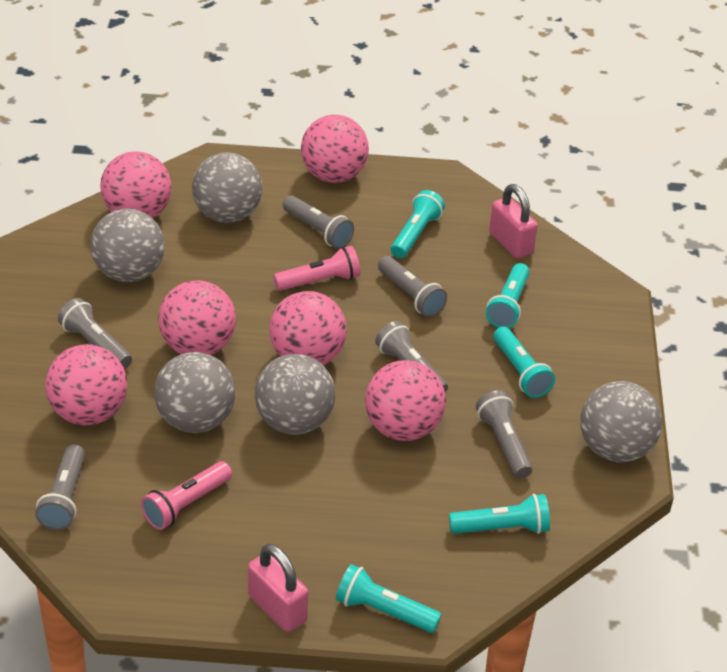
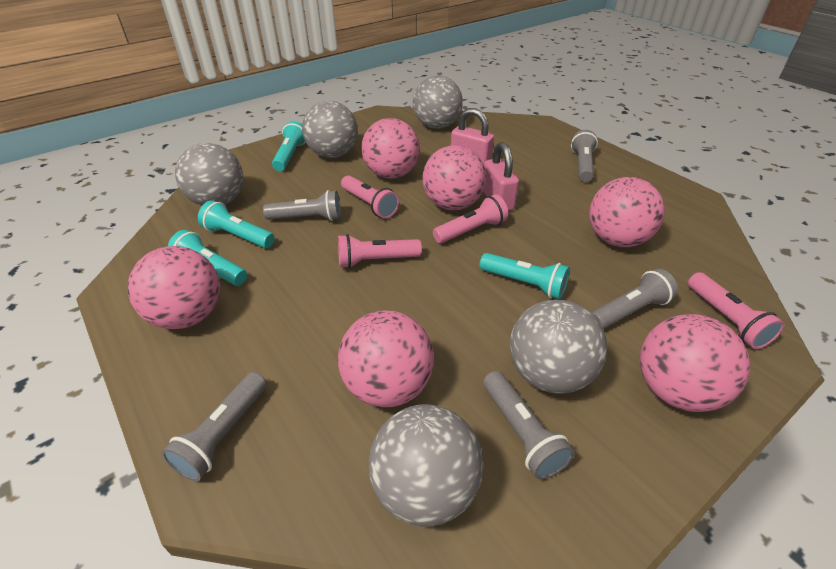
grey flashlight: 6 -> 5
pink flashlight: 2 -> 4
turquoise flashlight: 5 -> 4

